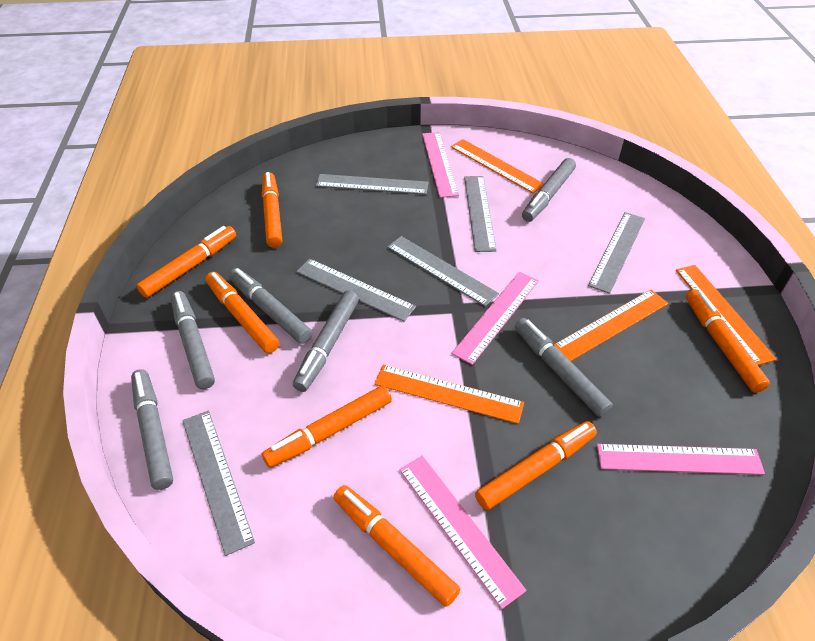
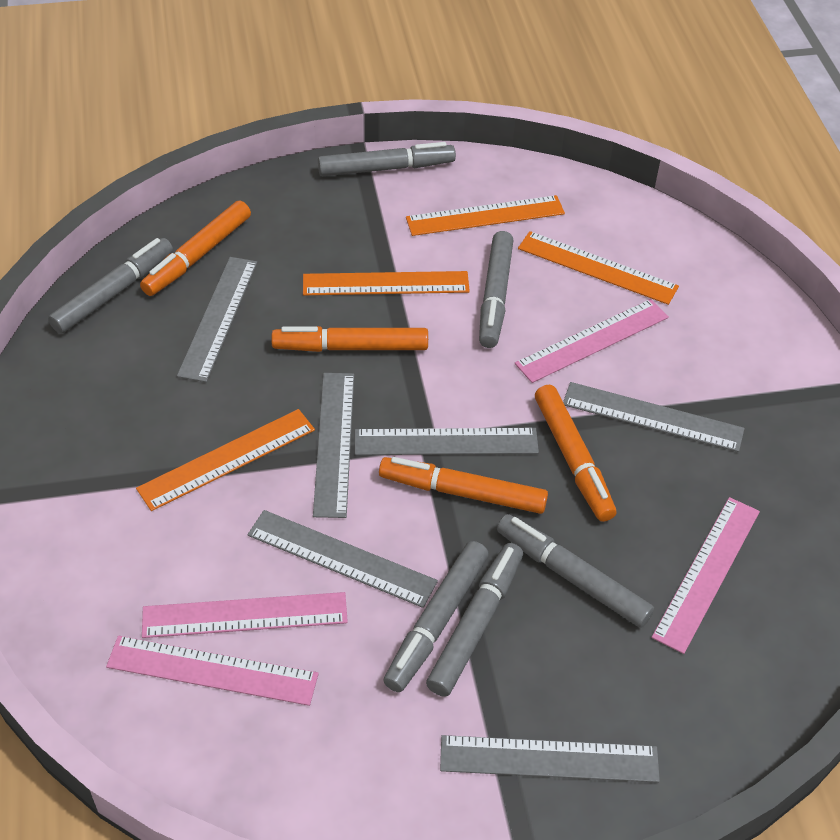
orange marker: 7 -> 4

